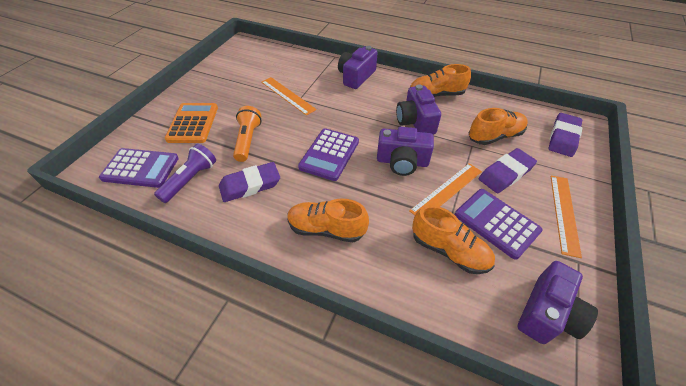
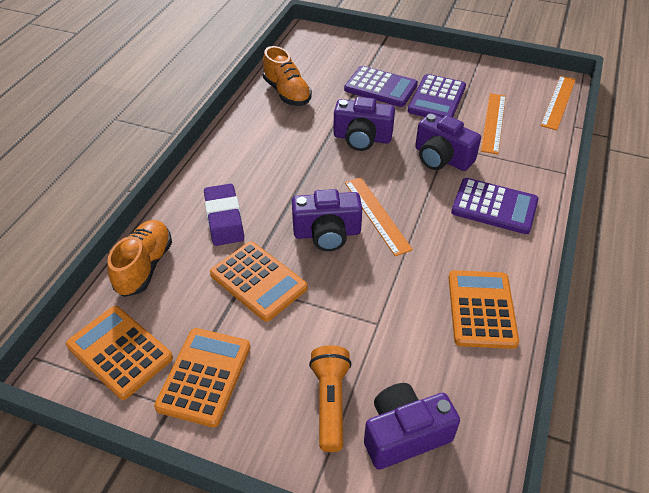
orange calculator: 1 -> 4
orange shoe: 4 -> 2
purple eraser: 3 -> 1
purple flashlight: 1 -> 0

